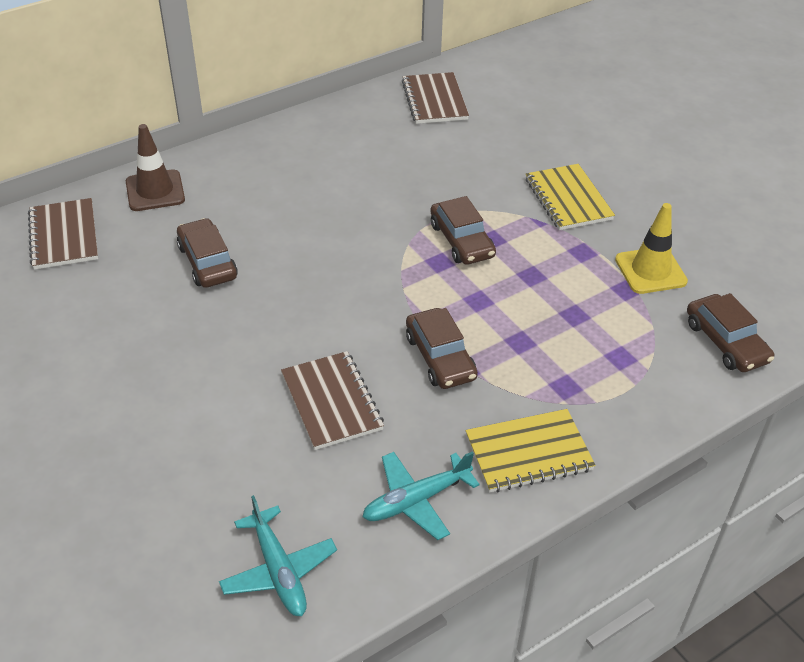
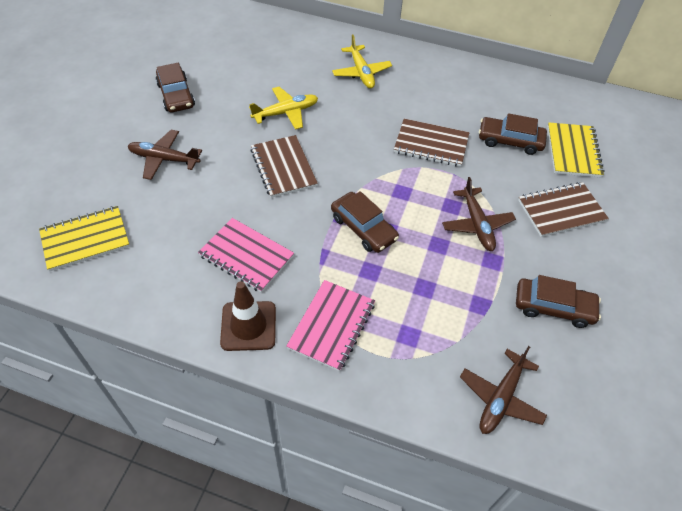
brown plane: 0 -> 3
pink notebook: 0 -> 2
turquoise plane: 2 -> 0
yellow plane: 0 -> 2
yellow traffic cone: 1 -> 0

